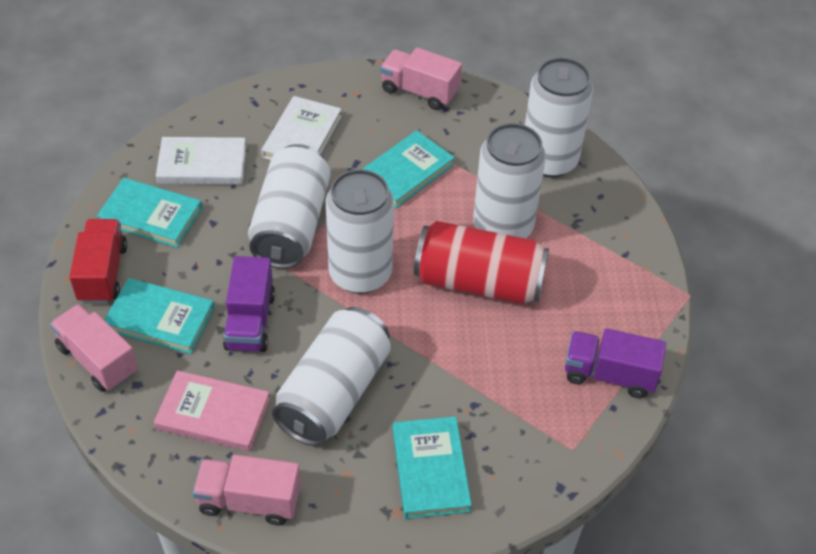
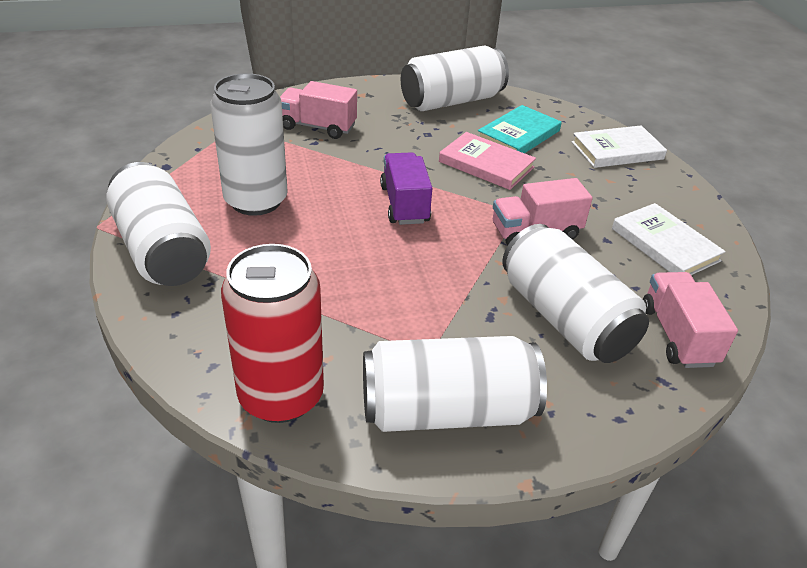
purple truck: 2 -> 1
red truck: 1 -> 0
turquoise book: 4 -> 1

